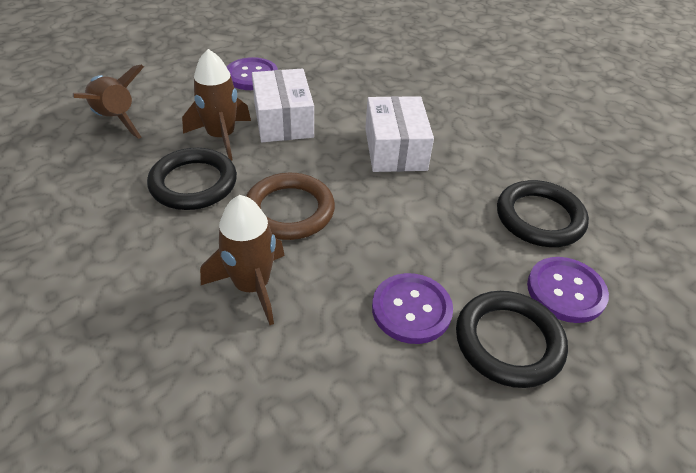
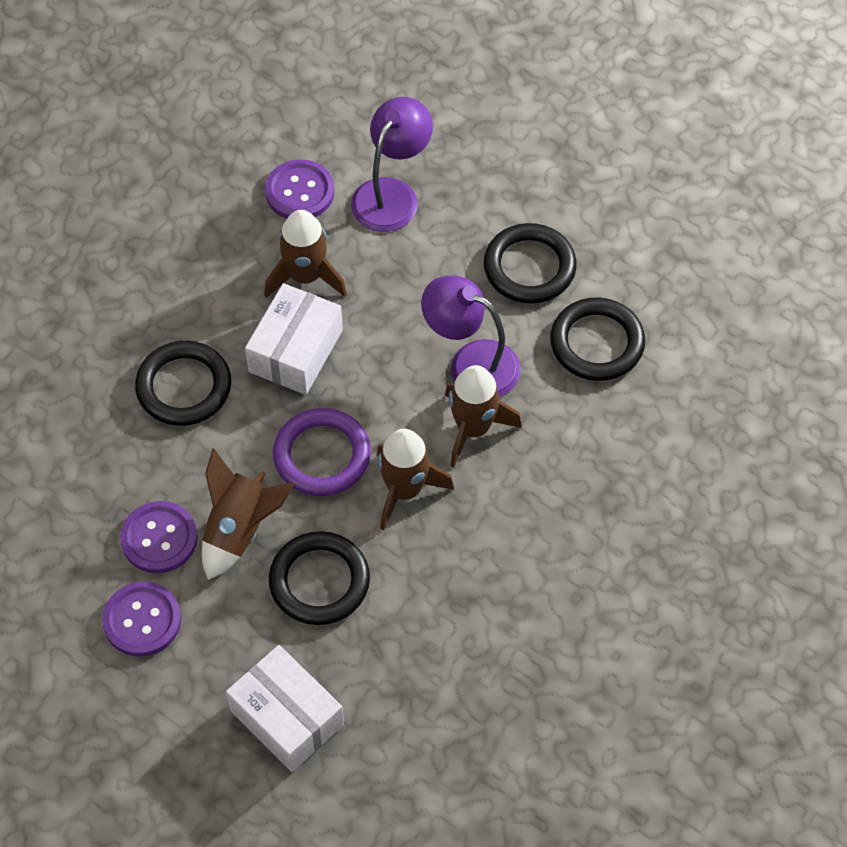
black ring: 3 -> 4
brown ring: 1 -> 0
brown rocket: 3 -> 4
purple lamp: 0 -> 2
purple ring: 0 -> 1

